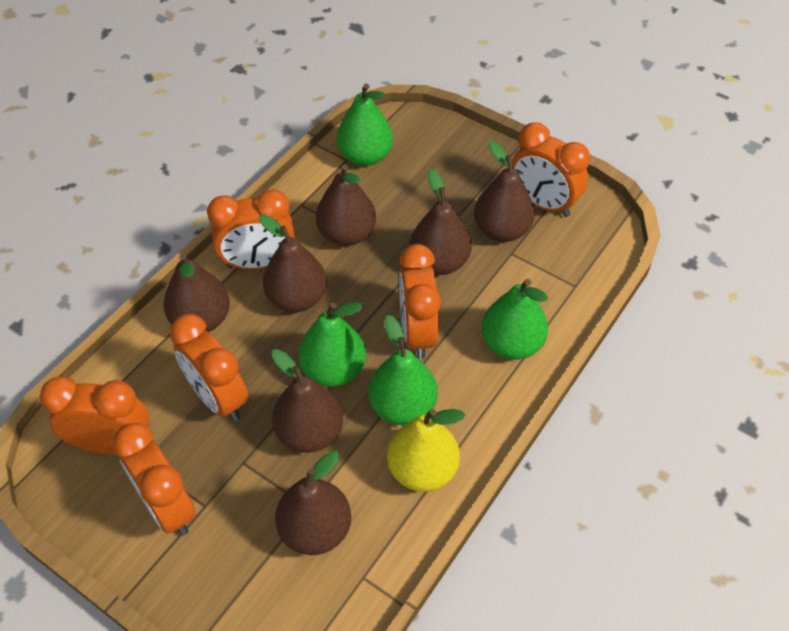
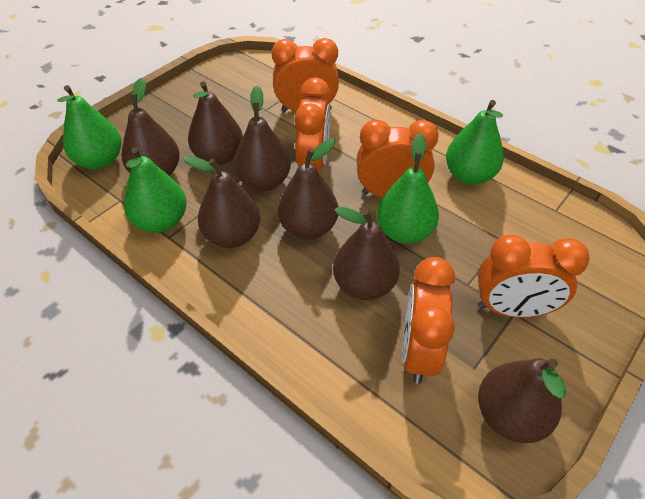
orange clock: 6 -> 5
yellow pear: 1 -> 0

